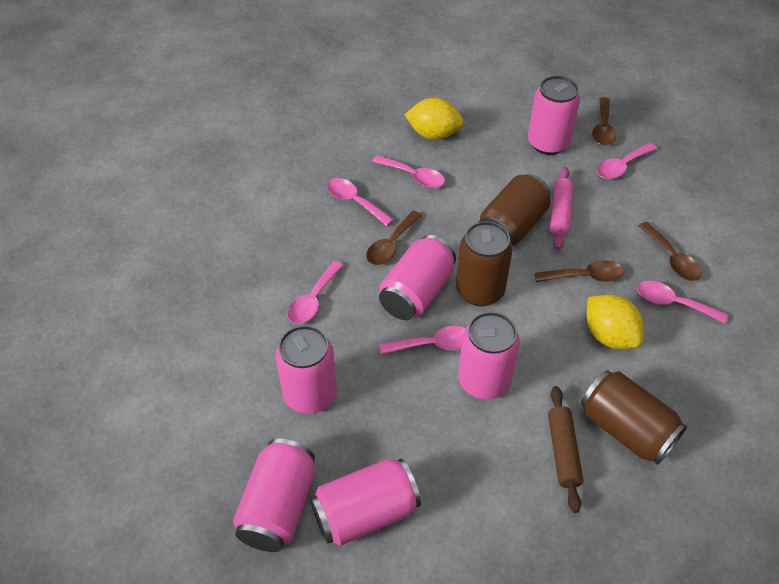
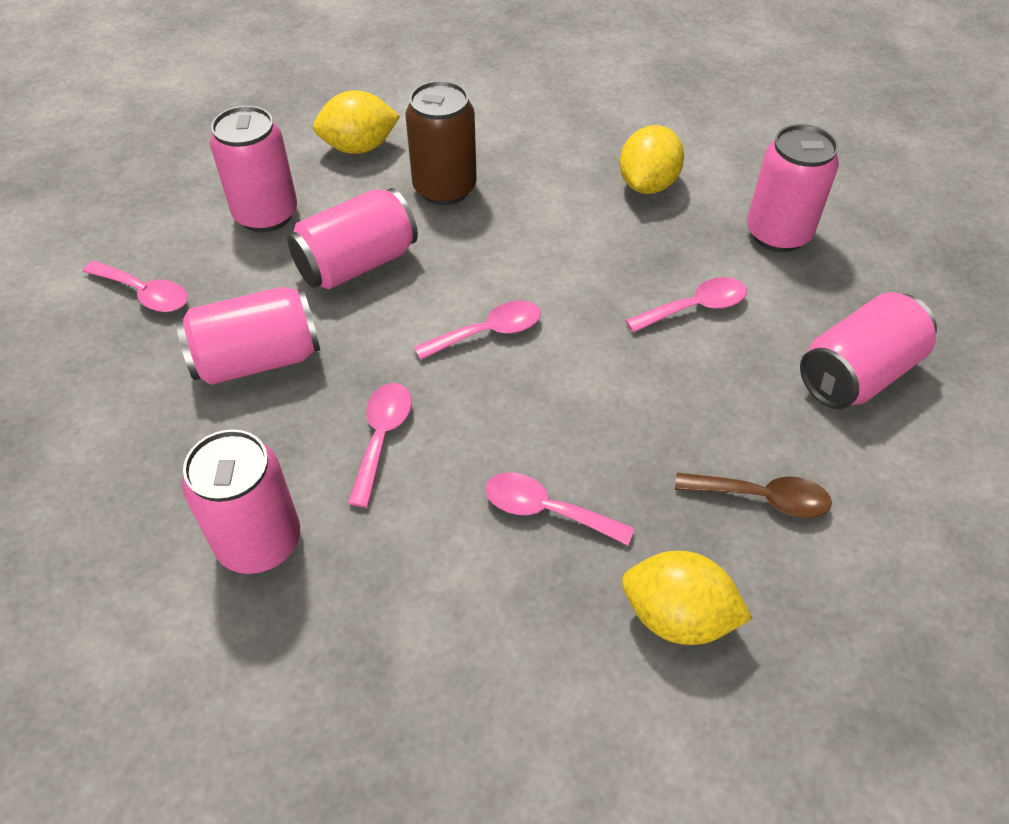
brown can: 3 -> 1
brown rolling pin: 1 -> 0
brown spoon: 4 -> 1
pink rolling pin: 1 -> 0
pink spoon: 6 -> 5
yellow lemon: 2 -> 3

